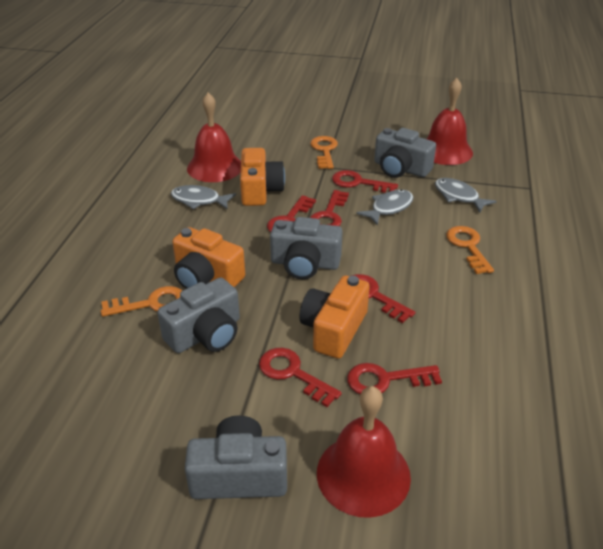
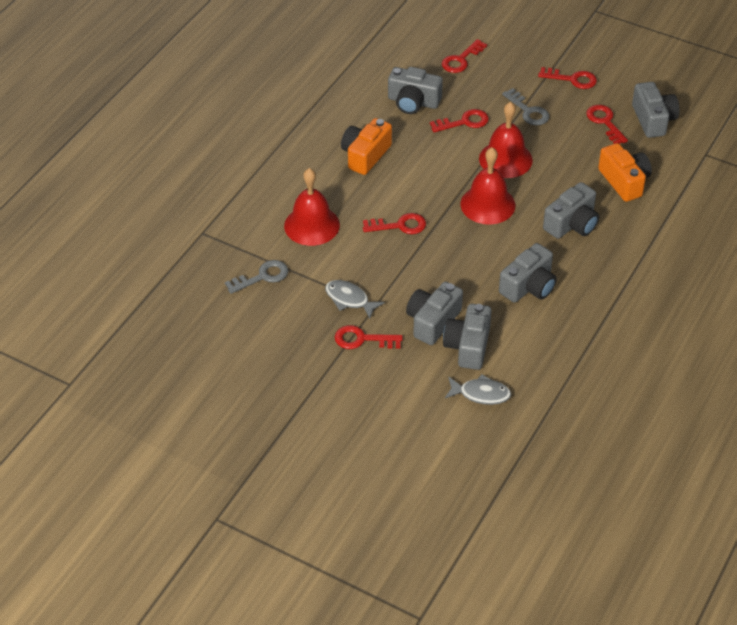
grey camera: 4 -> 6
grey fish: 3 -> 2
grey key: 0 -> 2
orange camera: 3 -> 2
orange key: 3 -> 0

